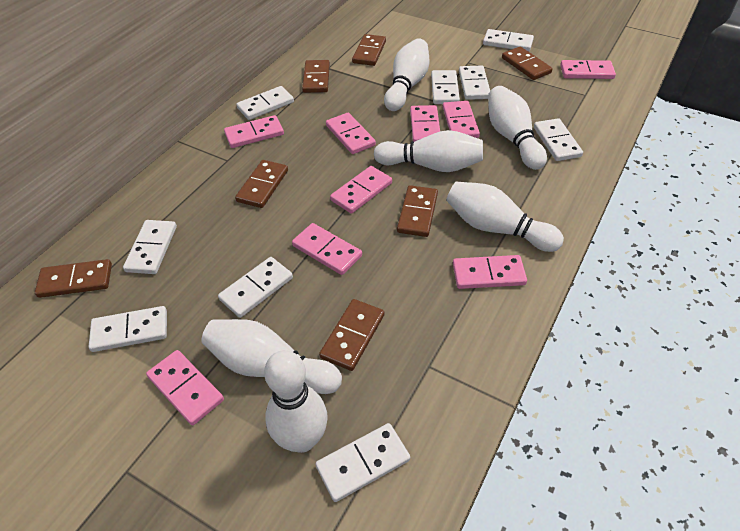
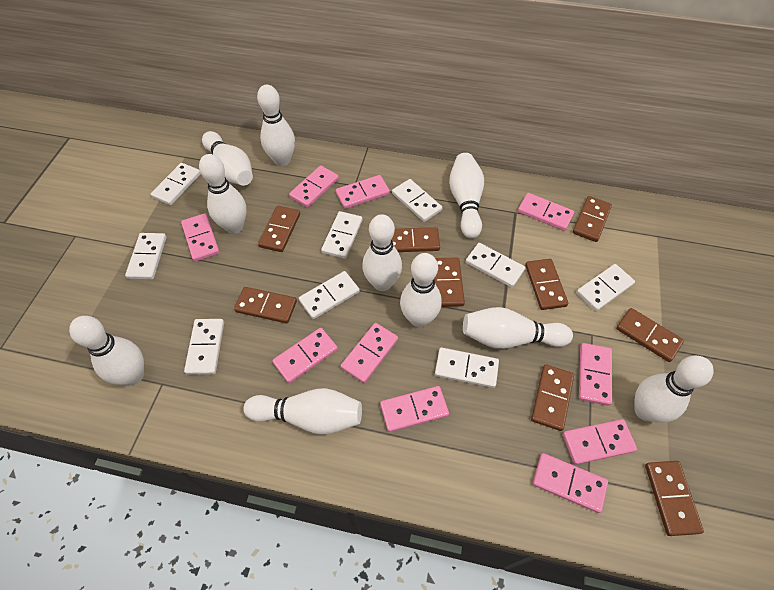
brown domino: 7 -> 9
pink domino: 9 -> 10
white bowling pin: 6 -> 10

